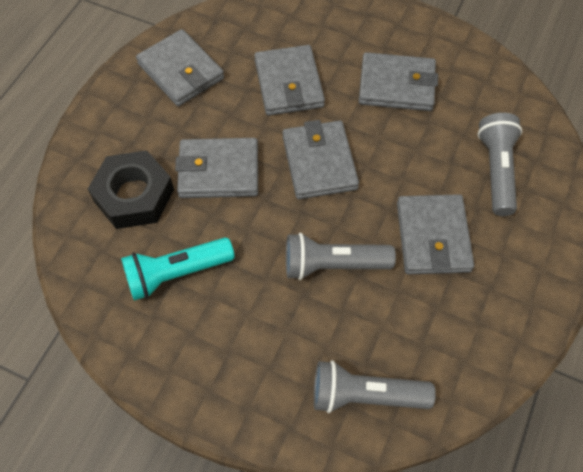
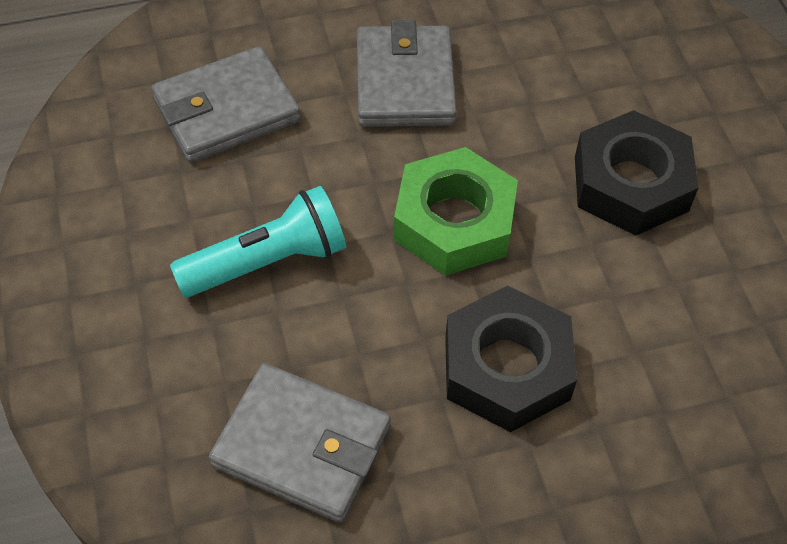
black nut: 1 -> 2
green nut: 0 -> 1
grey flashlight: 3 -> 0
grey wallet: 6 -> 3

